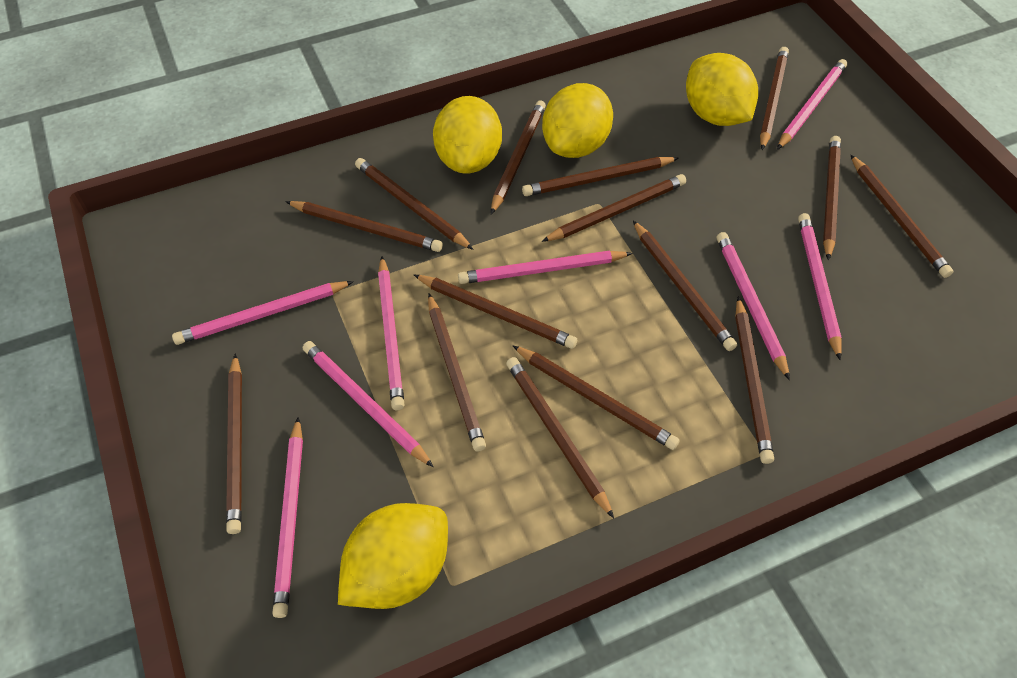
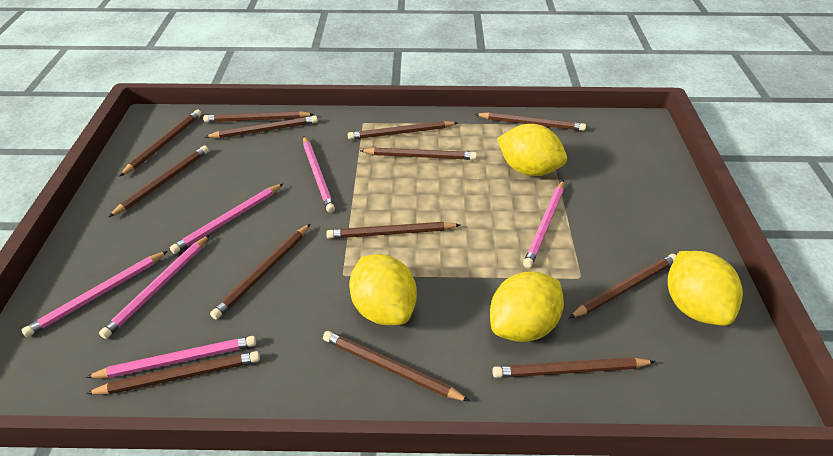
brown pencil: 15 -> 13
pink pencil: 8 -> 6

